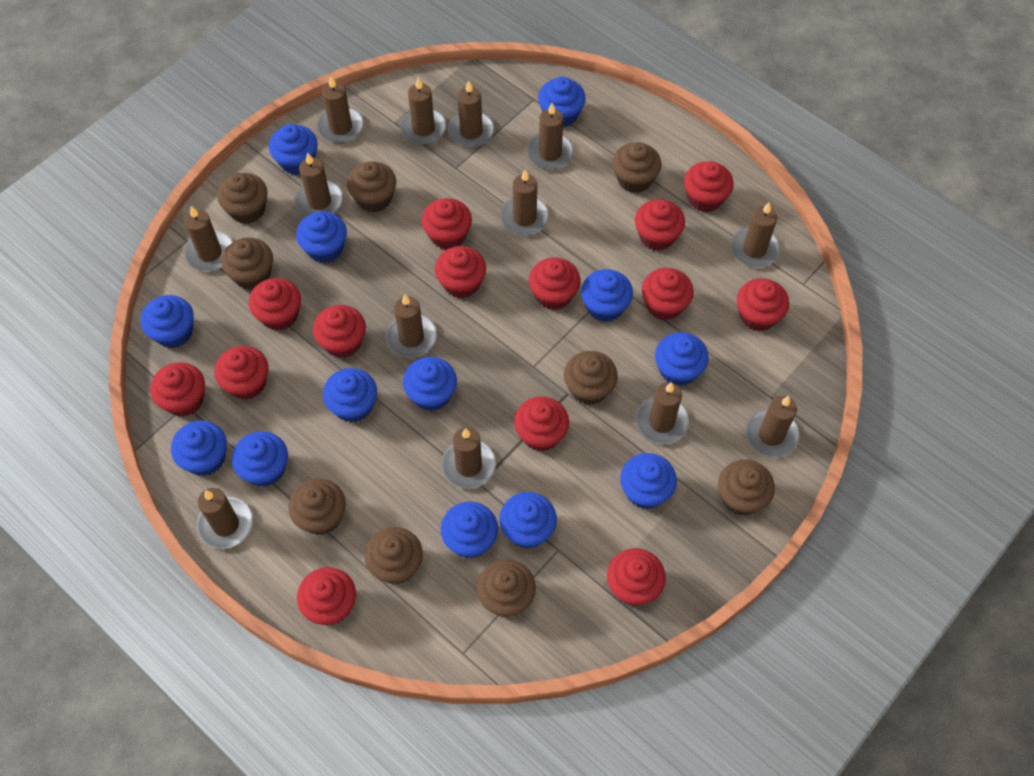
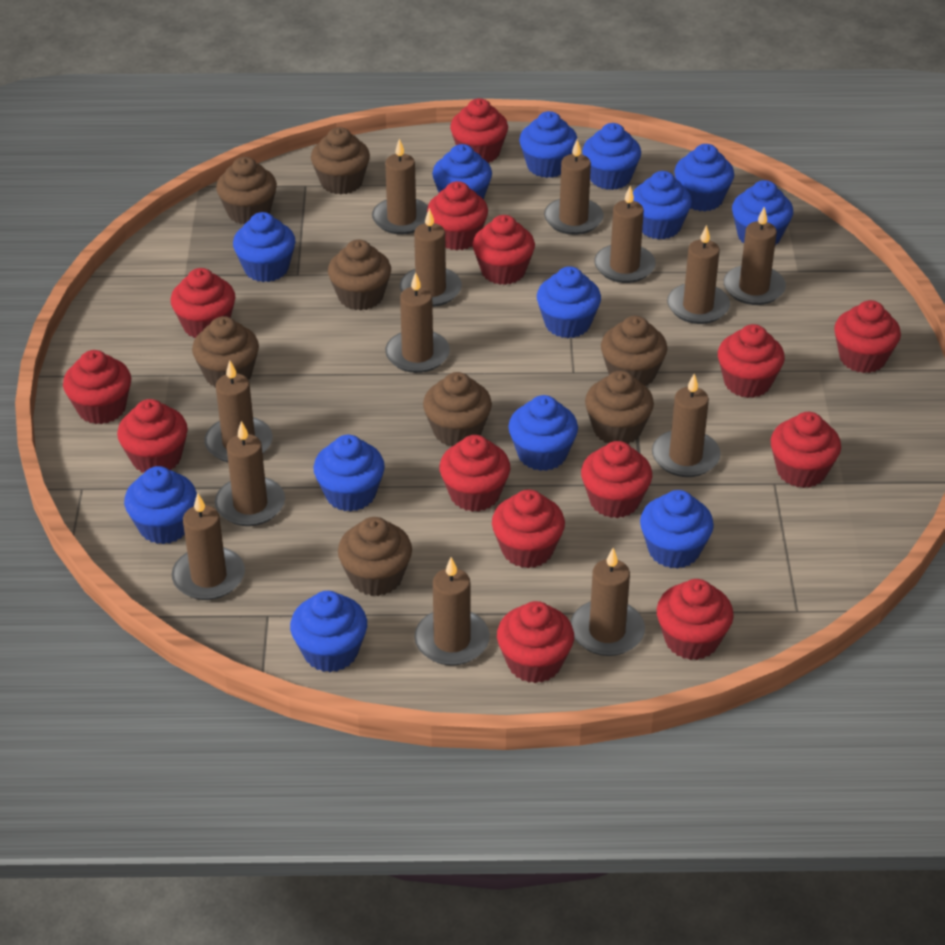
brown cupcake: 9 -> 8

